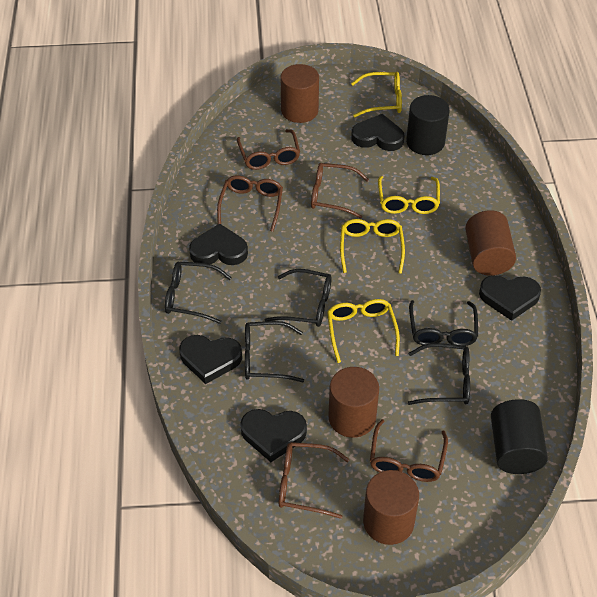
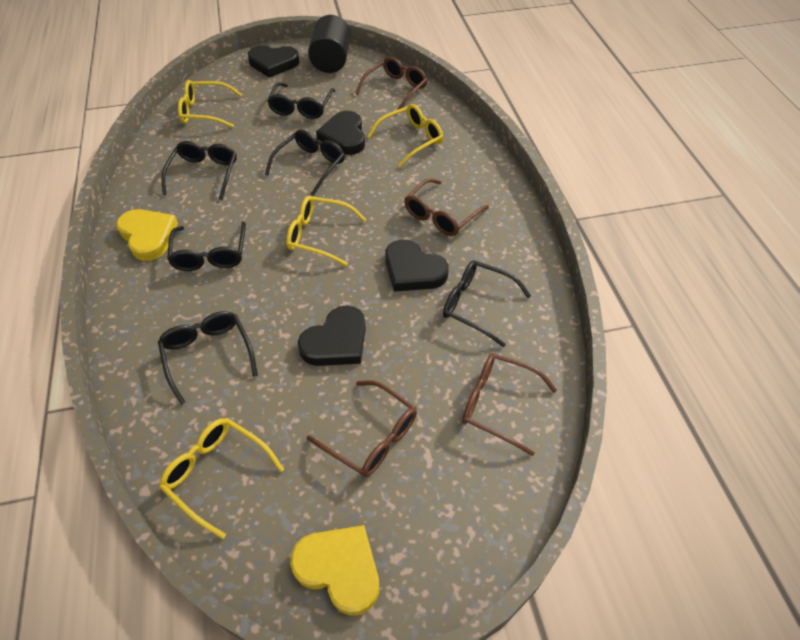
black cylinder: 2 -> 1
black glasses: 5 -> 6
black heart: 5 -> 4
brown cylinder: 4 -> 0
brown glasses: 5 -> 4
yellow heart: 0 -> 2

